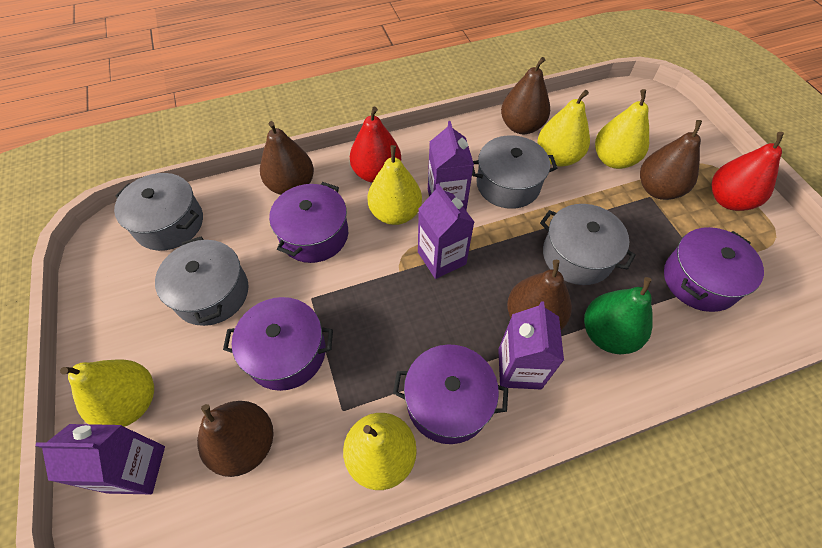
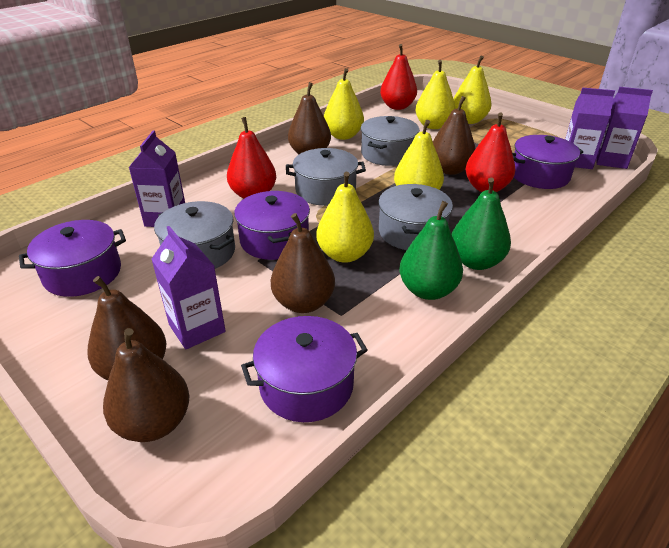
green pear: 1 -> 2
red pear: 2 -> 3

